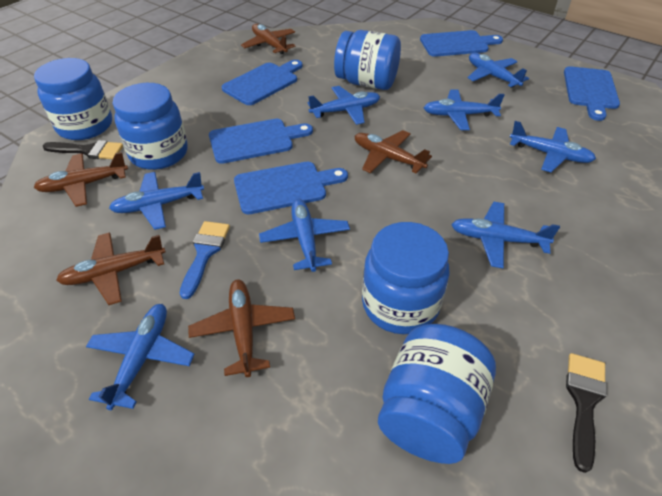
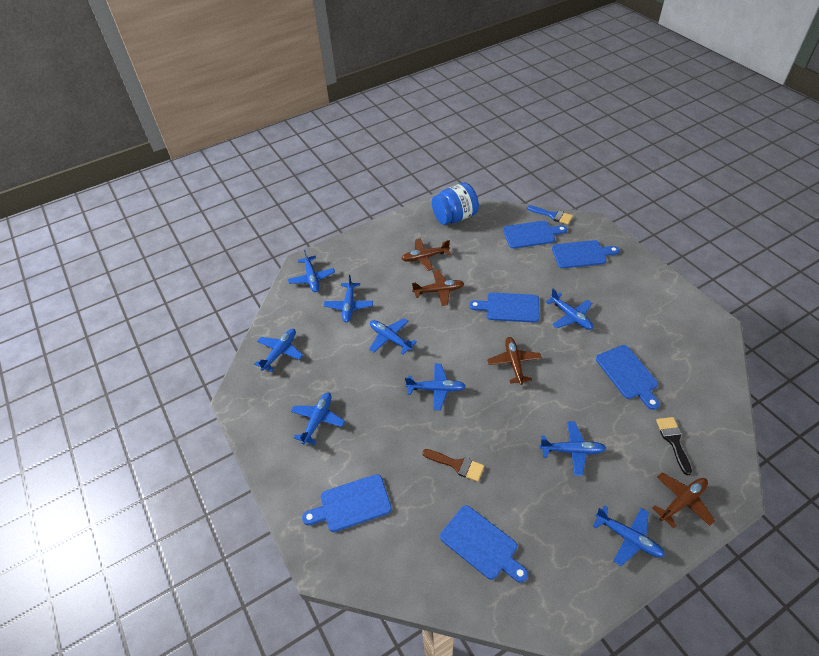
black brush: 2 -> 1
blue cutting board: 5 -> 6
blue jar: 5 -> 1
blue plane: 8 -> 9
brown brush: 0 -> 1
brown plane: 5 -> 4

